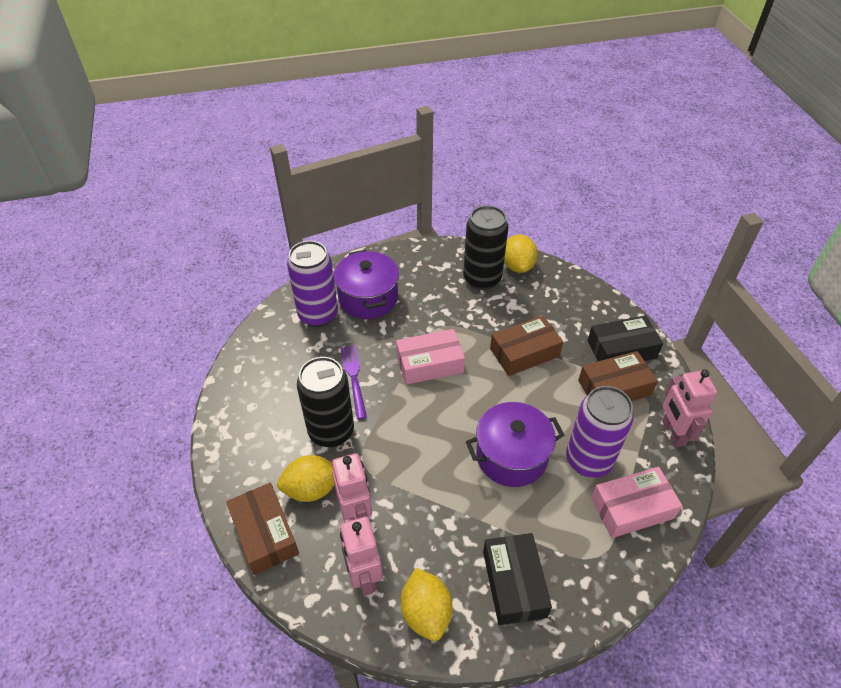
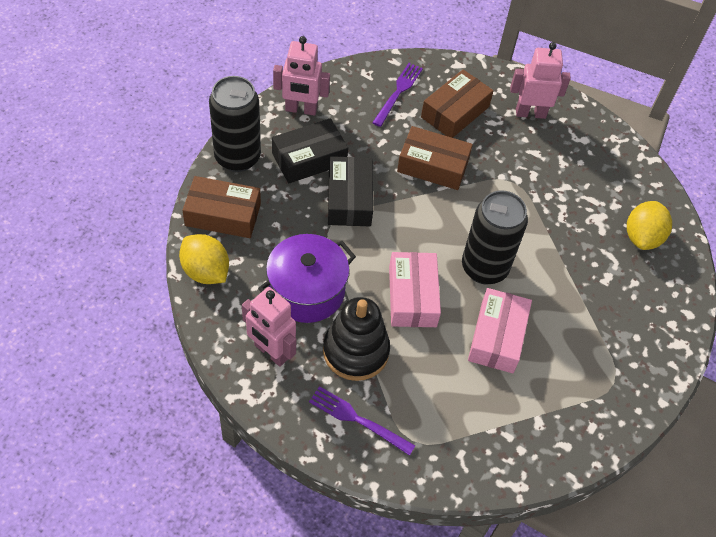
black stacking toy: 0 -> 1
purple can: 2 -> 0
purple fork: 1 -> 2
purple pot: 2 -> 1
yellow lemon: 3 -> 2

